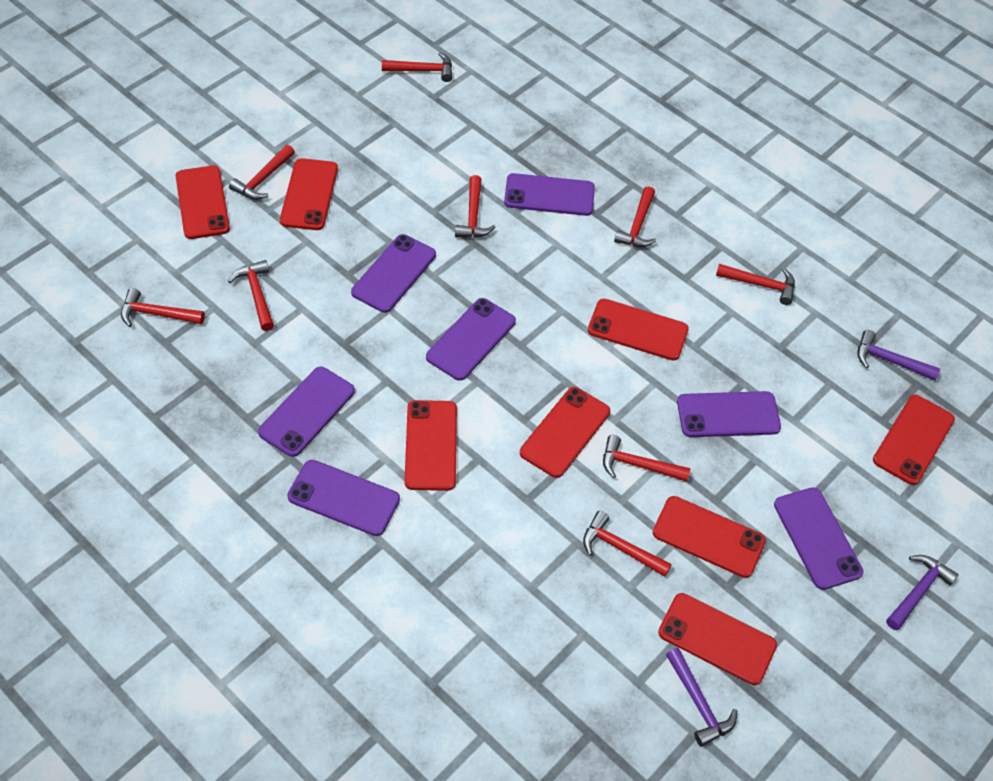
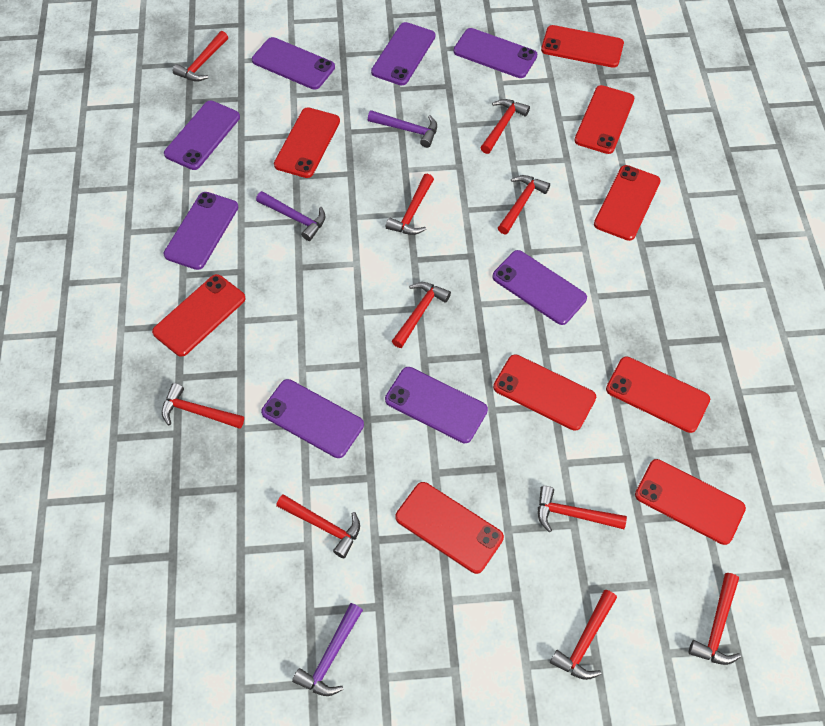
purple phone: 7 -> 8
red hammer: 9 -> 10
red phone: 8 -> 9

